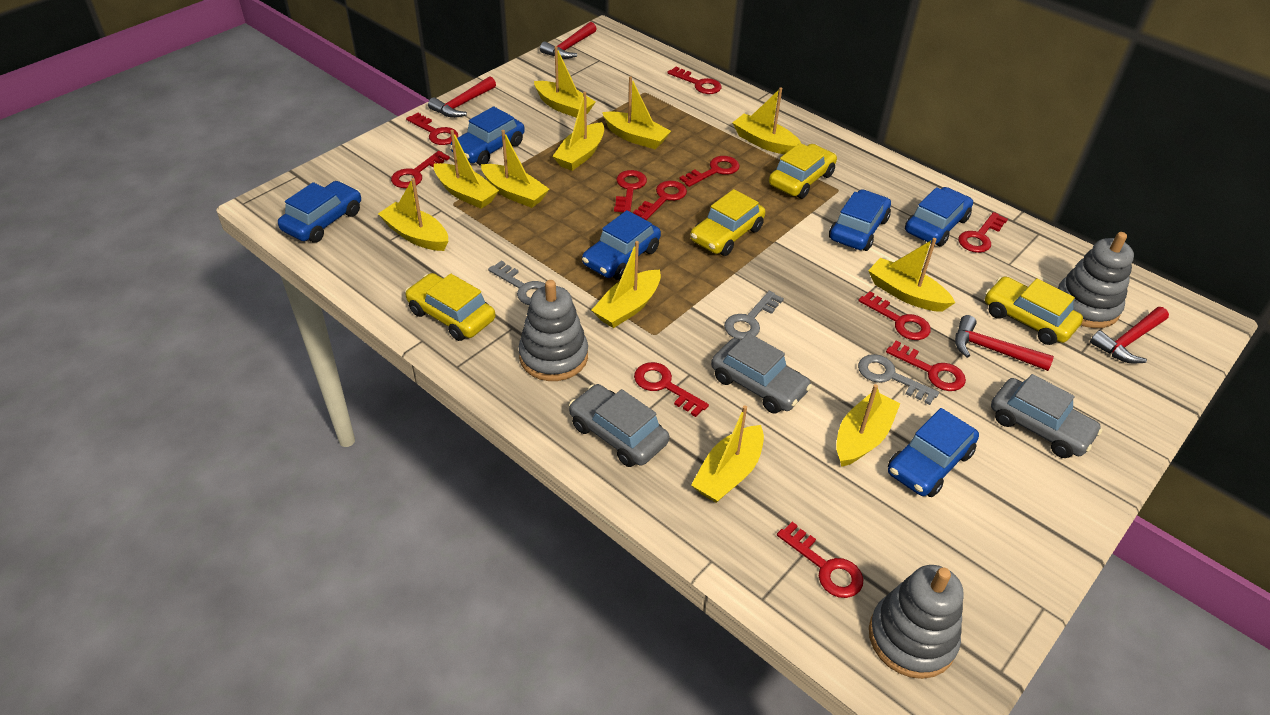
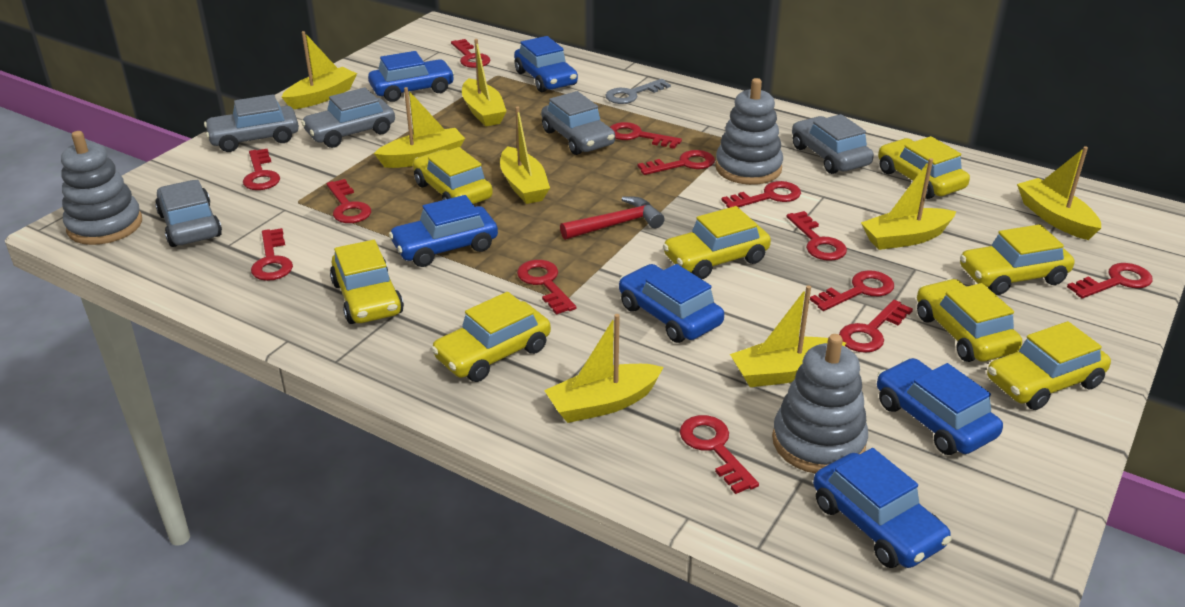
grey car: 3 -> 5
grey key: 3 -> 1
red hammer: 4 -> 1
red key: 11 -> 13
yellow boat: 11 -> 8
yellow car: 4 -> 8

